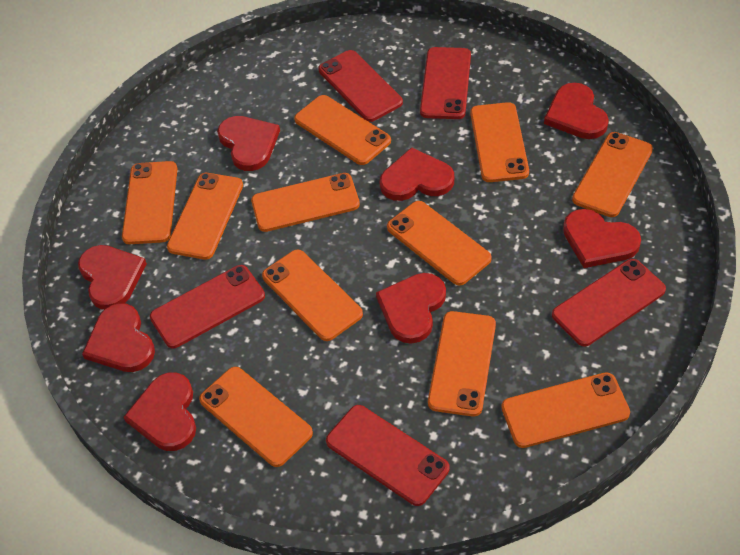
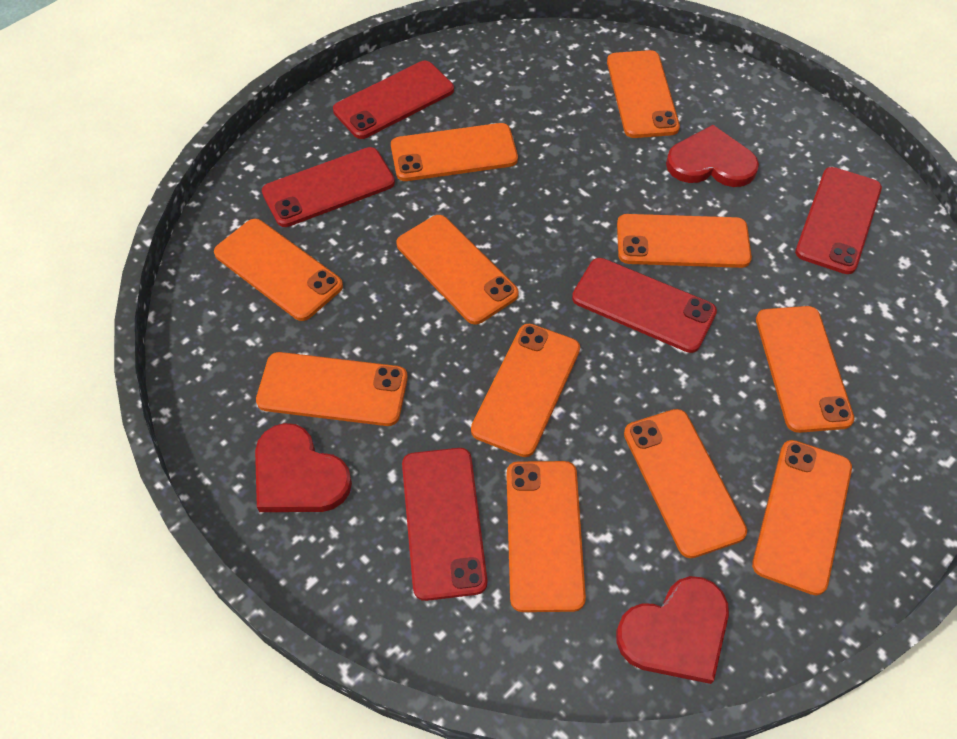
red heart: 8 -> 3

